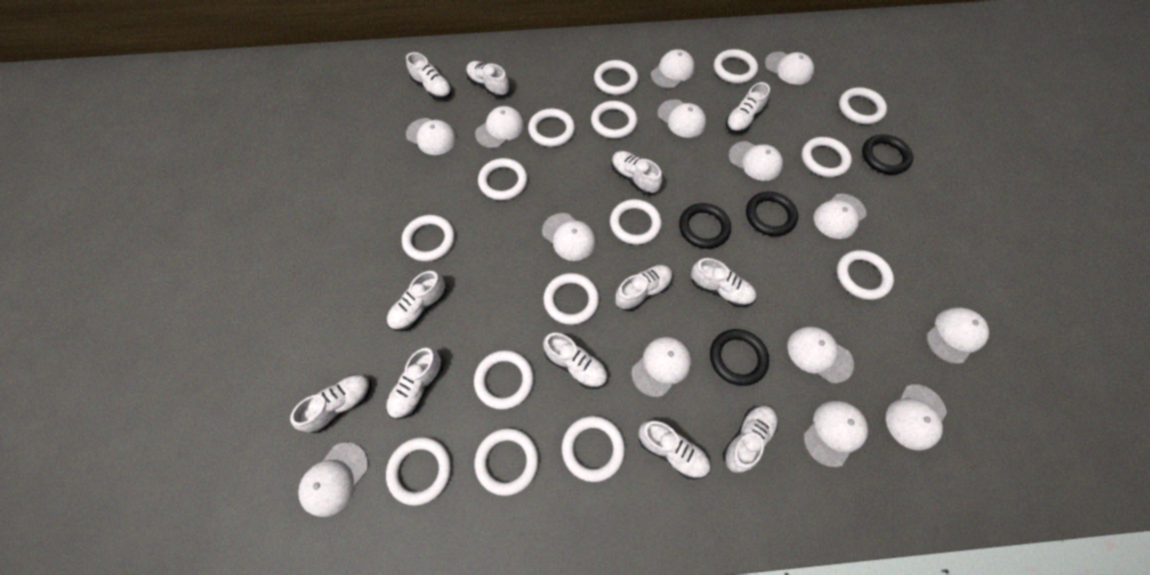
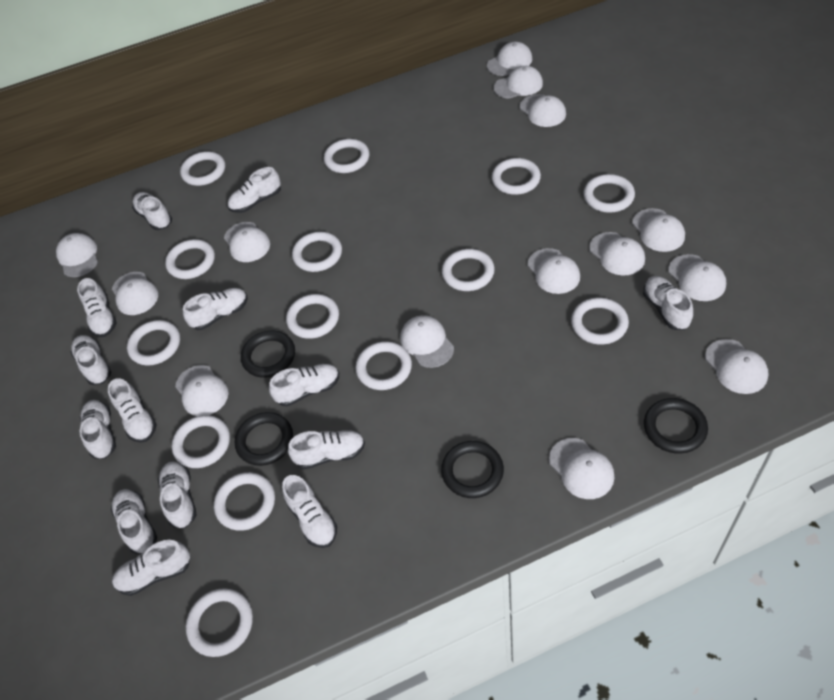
white ring: 15 -> 14
white shoe: 12 -> 14

